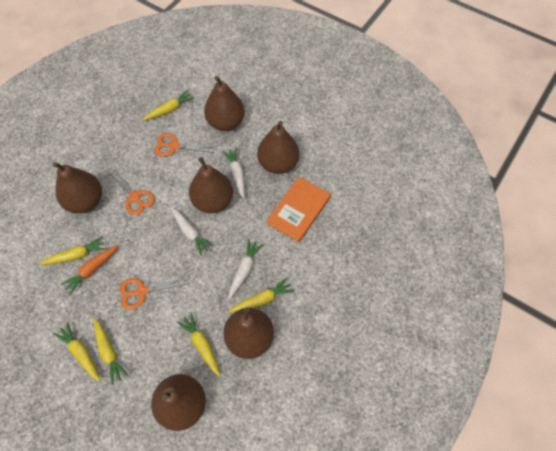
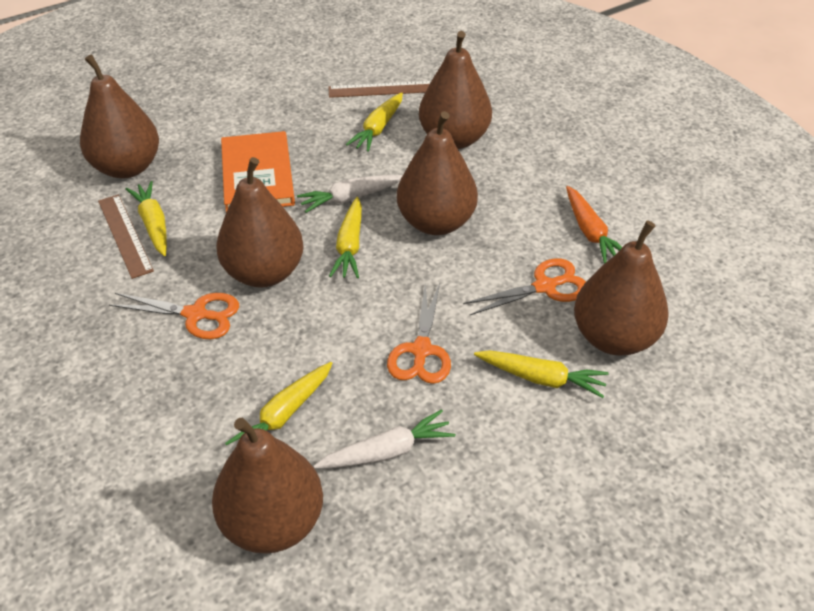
brown ruler: 0 -> 2
white carrot: 3 -> 2
yellow carrot: 6 -> 5

